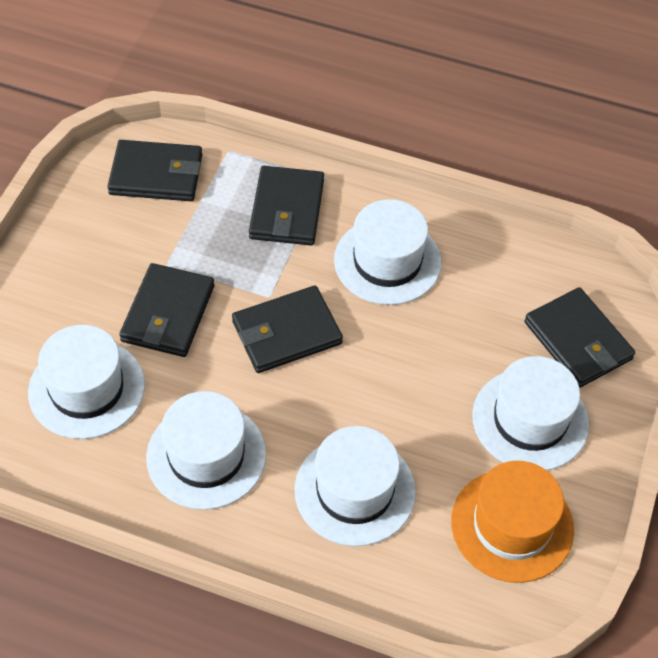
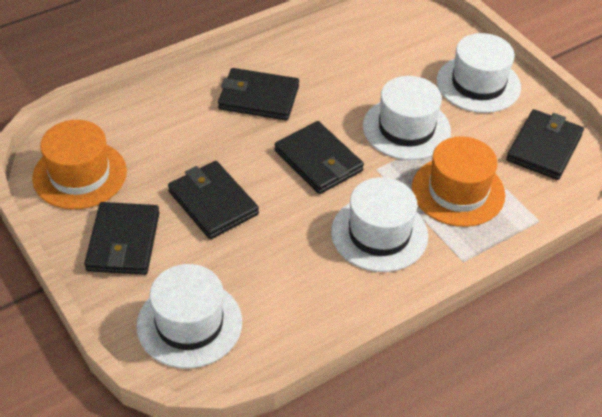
orange hat: 1 -> 2
white hat: 5 -> 4

